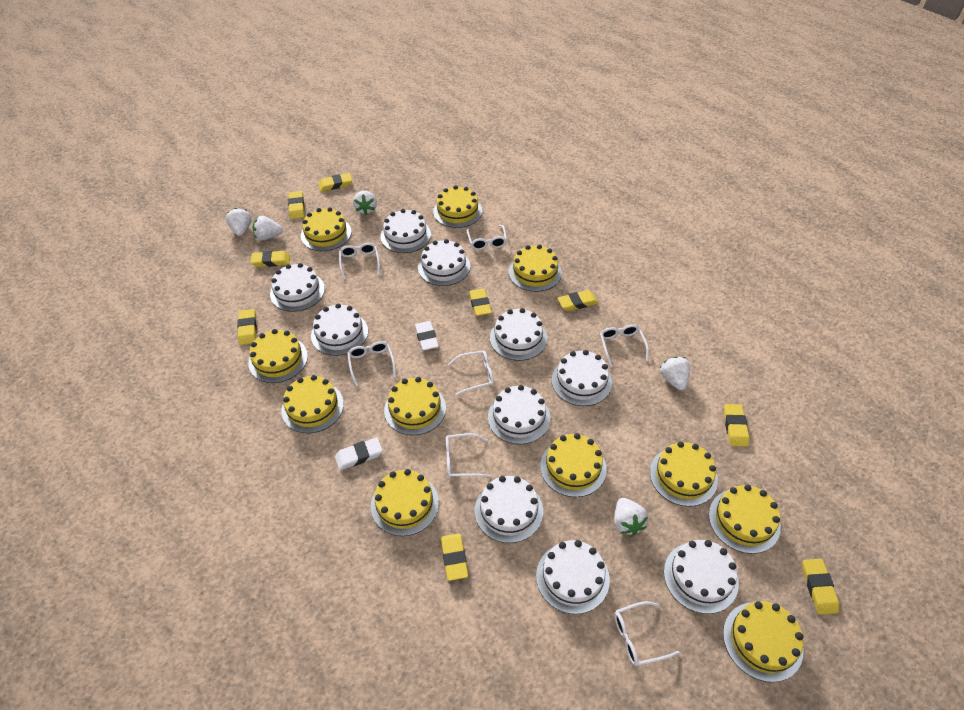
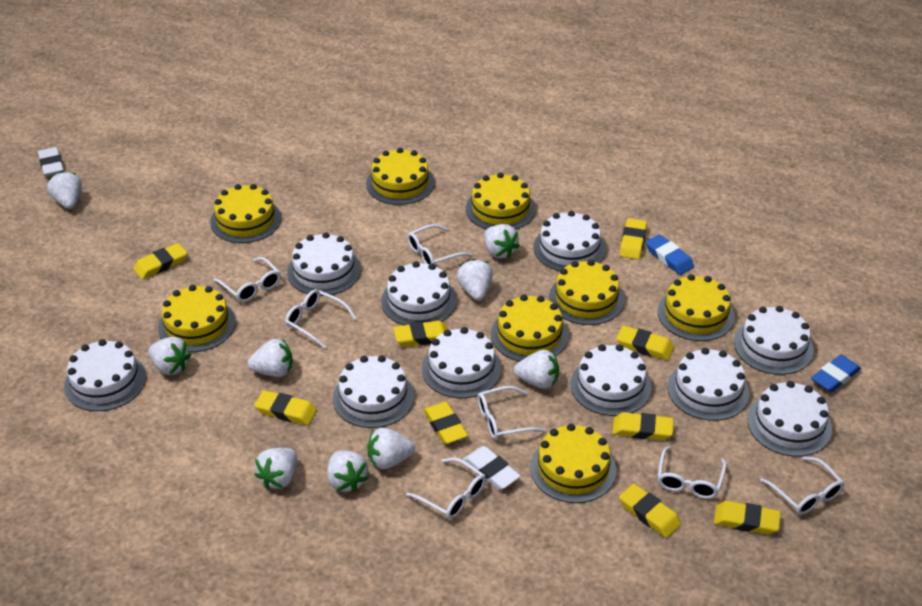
blue eraser: 0 -> 2
white strawberry: 5 -> 9
yellow cake: 11 -> 8

